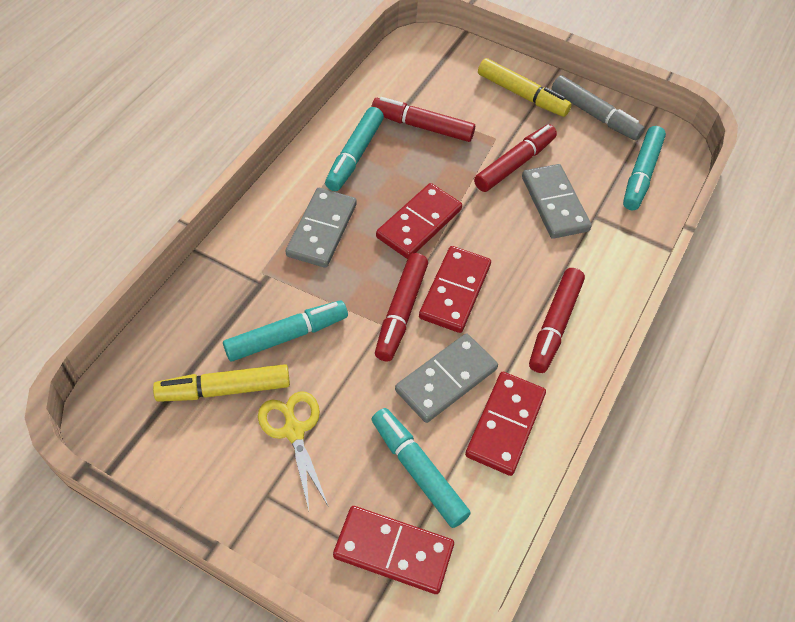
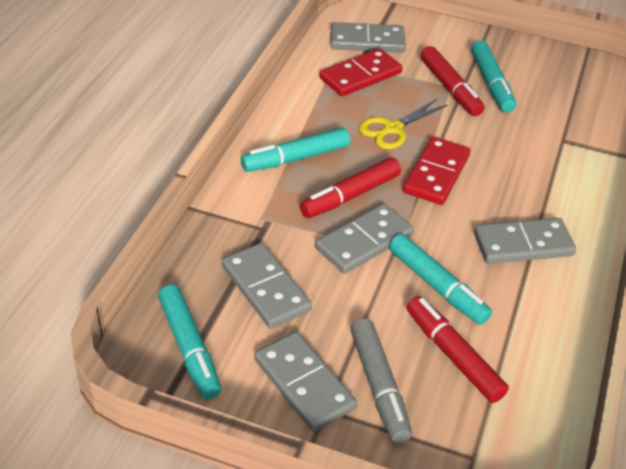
grey domino: 3 -> 5
red domino: 4 -> 2
red marker: 4 -> 3
yellow marker: 2 -> 0

